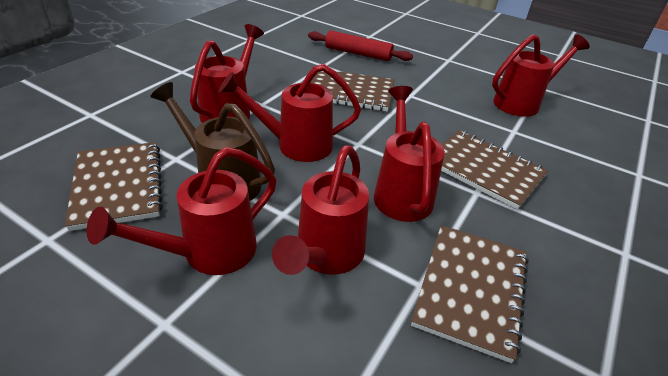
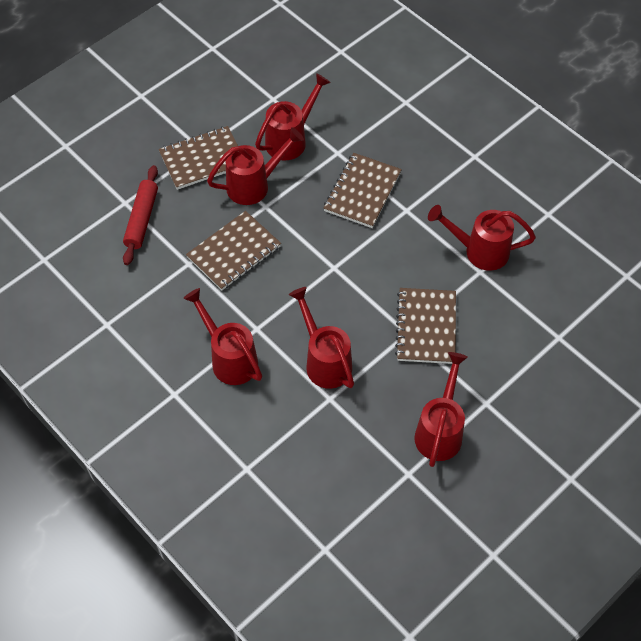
brown watering can: 1 -> 0

